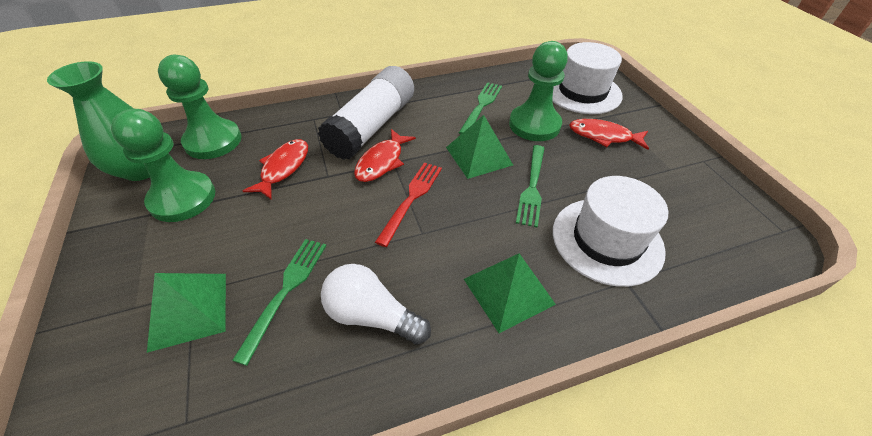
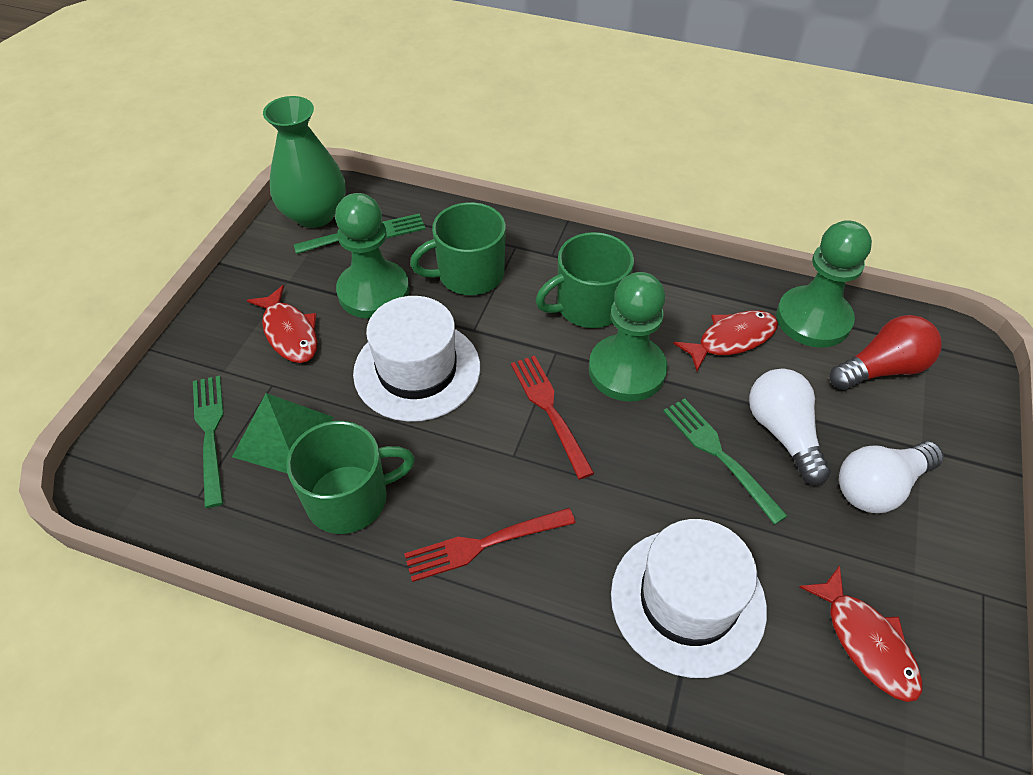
green mug: 0 -> 3
green pyramid: 3 -> 1
red fork: 1 -> 2
red light bulb: 0 -> 1
white glue stick: 1 -> 0
white light bulb: 1 -> 2

